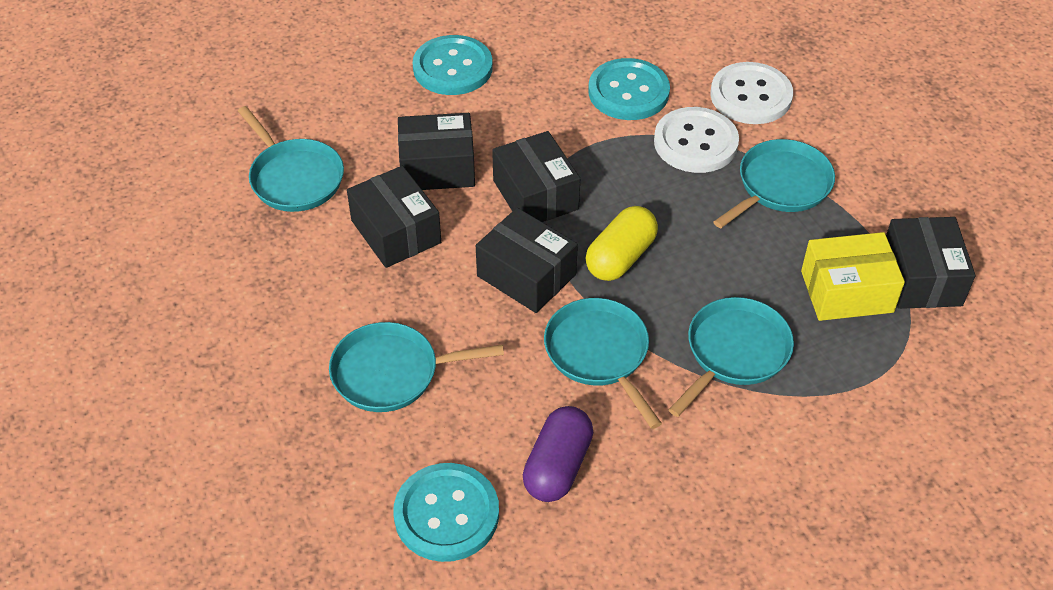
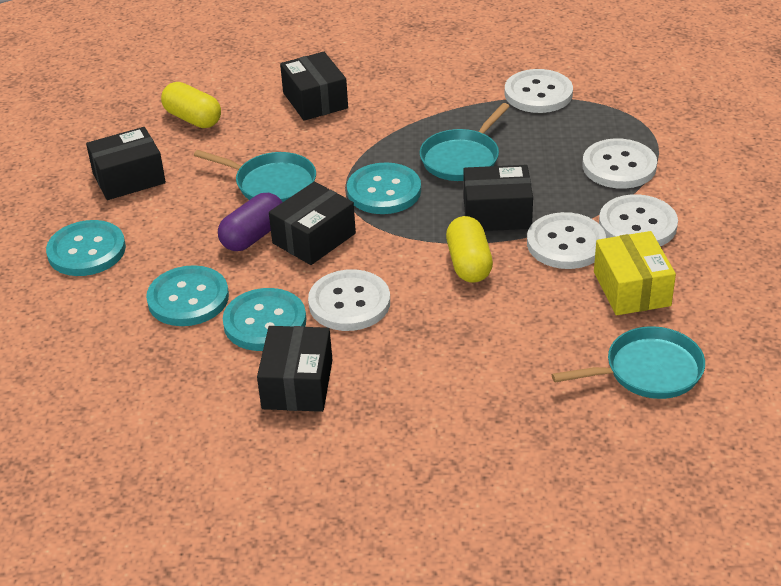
turquoise button: 3 -> 4
turquoise pan: 5 -> 3
white button: 2 -> 5
yellow capsule: 1 -> 2

